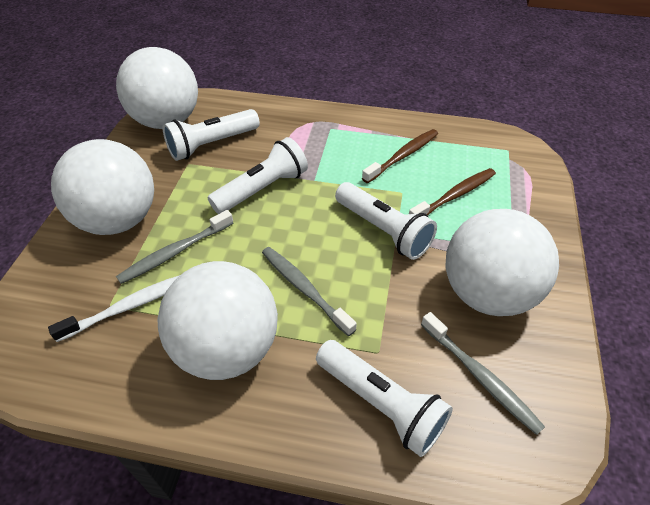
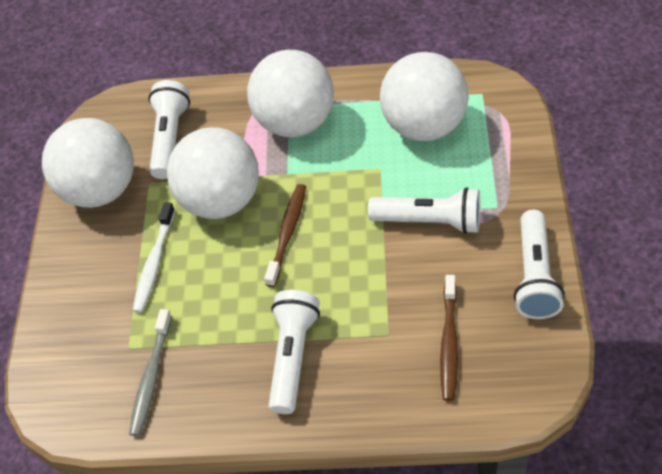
grey toothbrush: 3 -> 1

